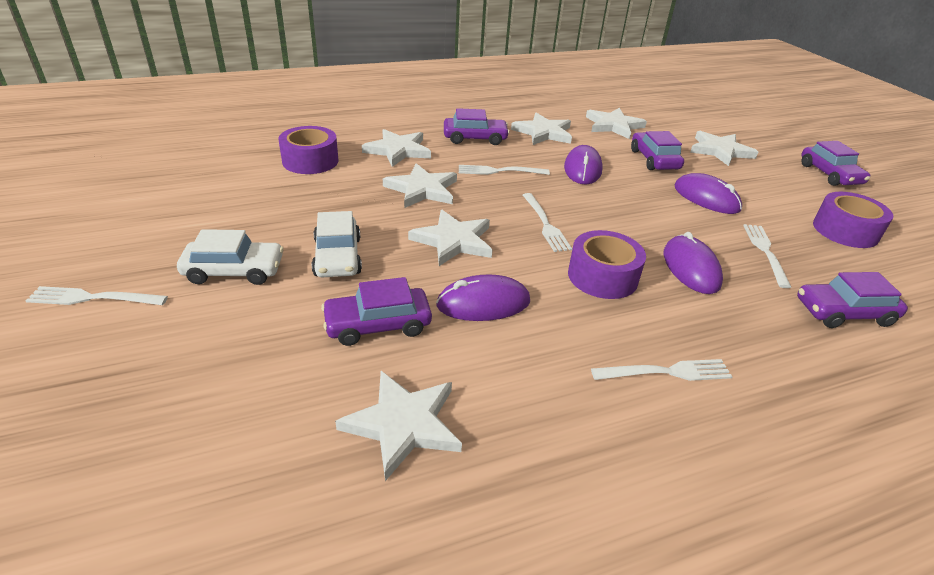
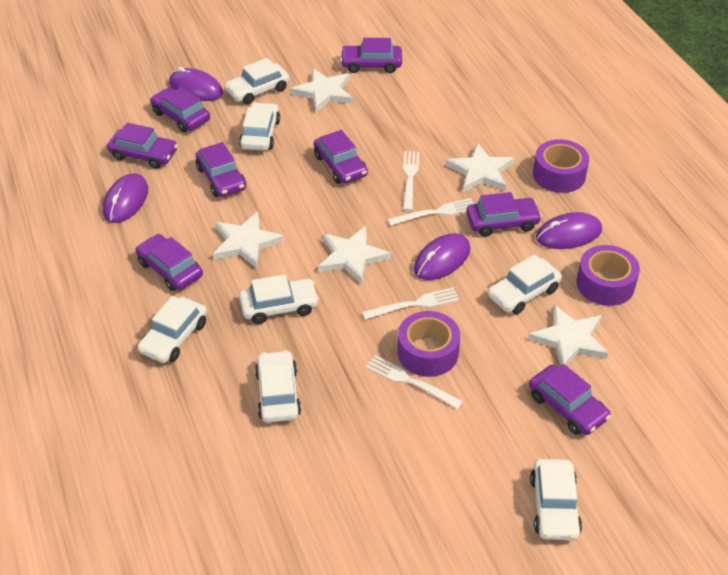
purple car: 5 -> 8
white car: 2 -> 7
white fork: 5 -> 4
white star: 7 -> 5

